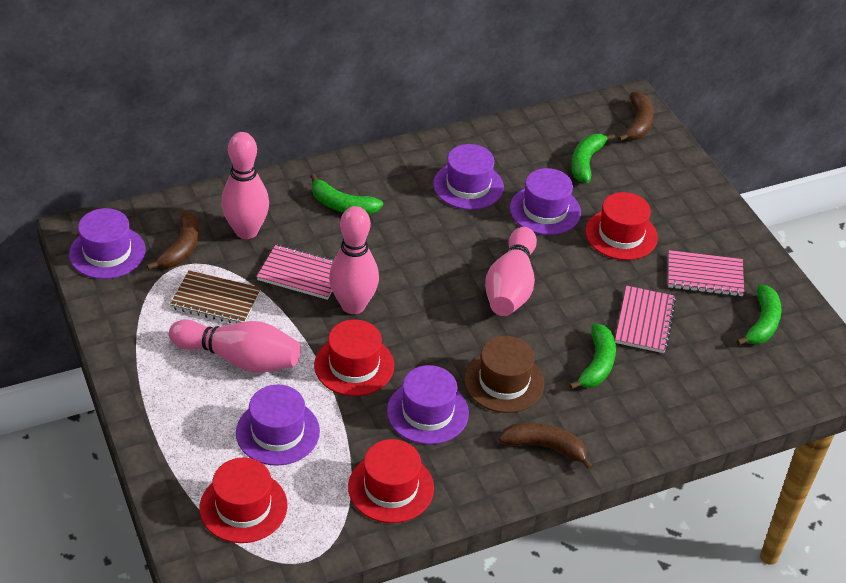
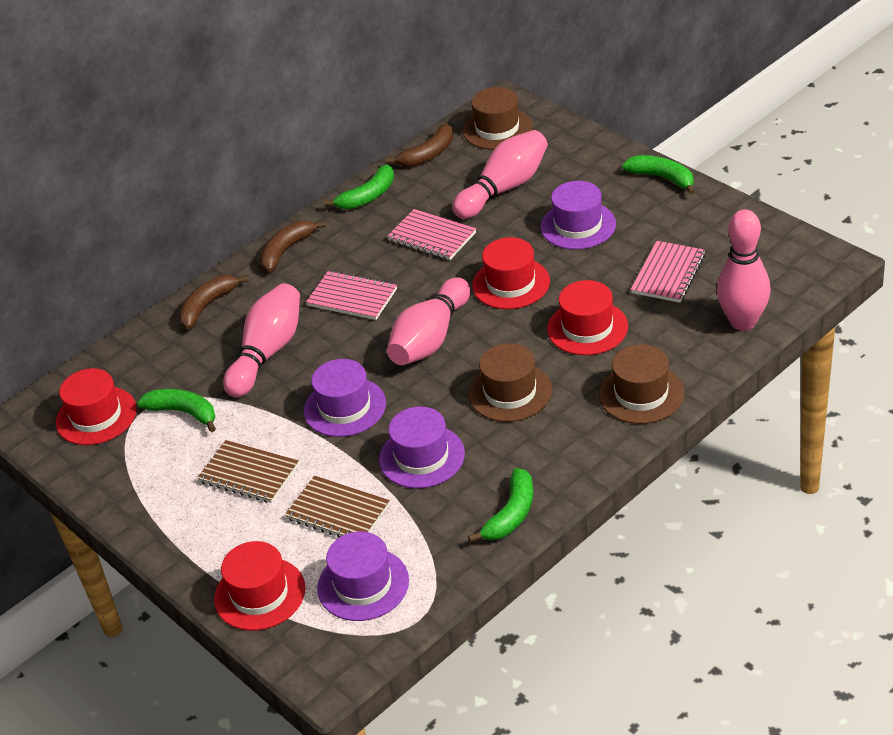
brown hat: 1 -> 3
brown notebook: 1 -> 2
purple hat: 5 -> 4

